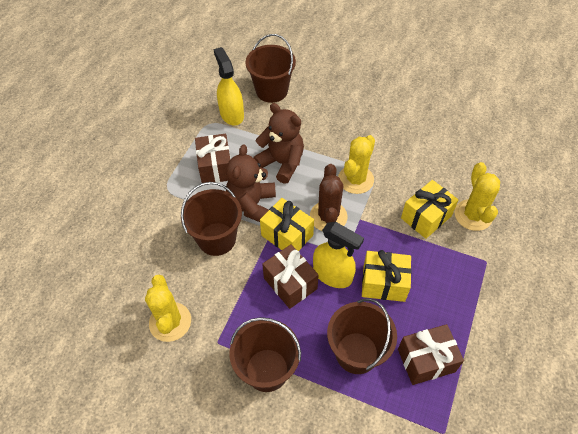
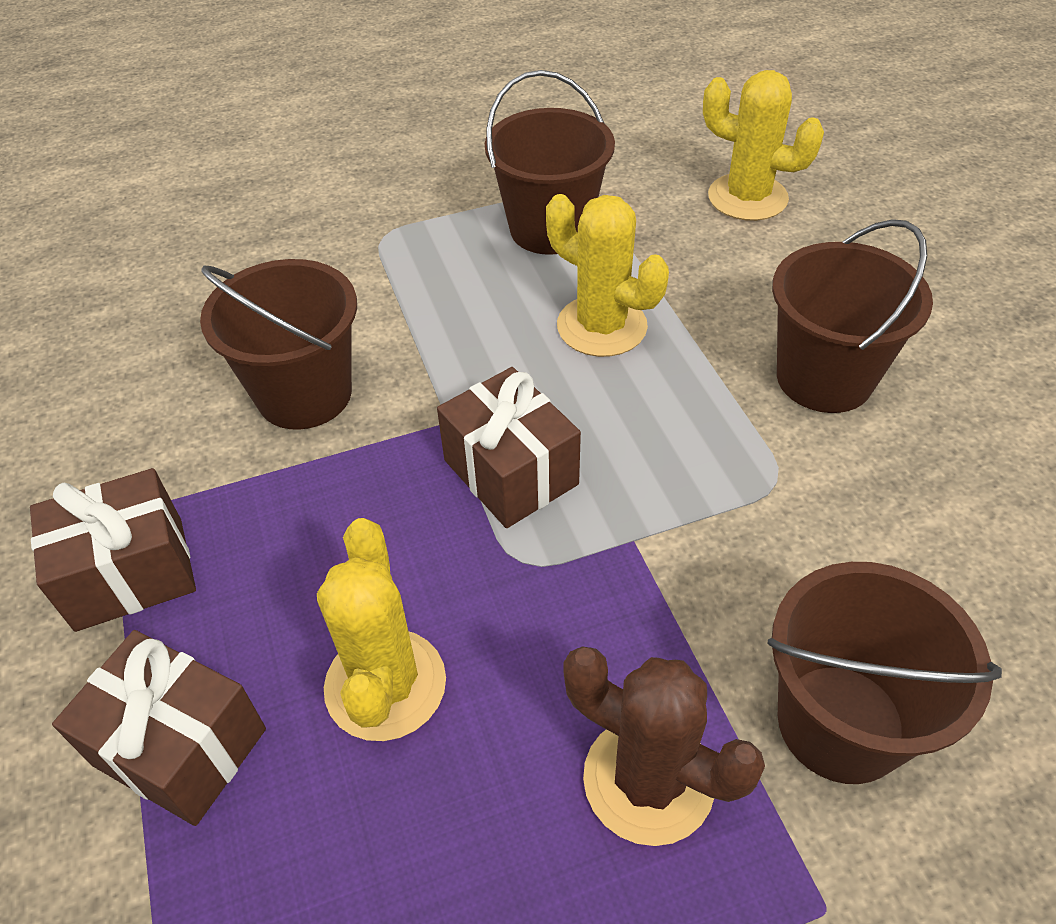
brown teddy bear: 2 -> 0
yellow gift: 3 -> 0
yellow spray bottle: 2 -> 0

